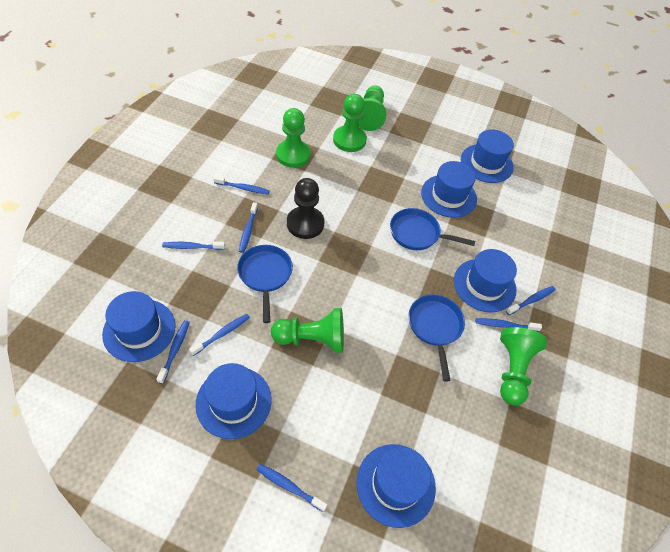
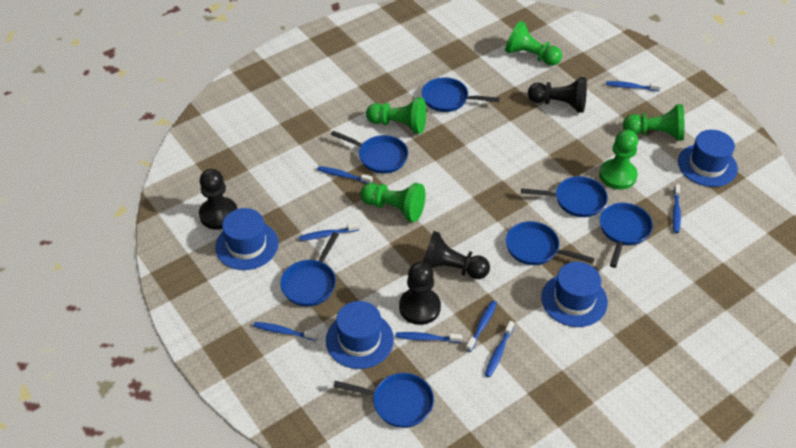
black pawn: 1 -> 4
blue hat: 6 -> 4
blue pan: 3 -> 7

